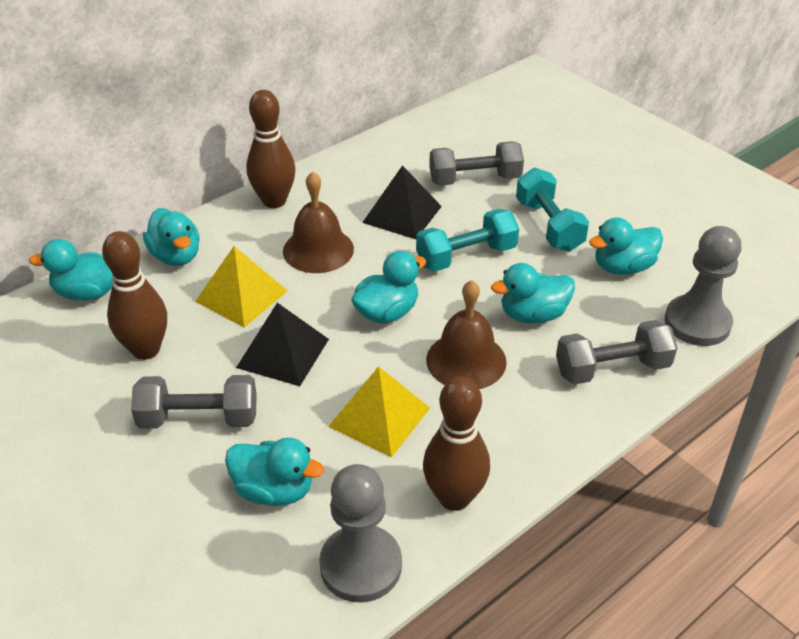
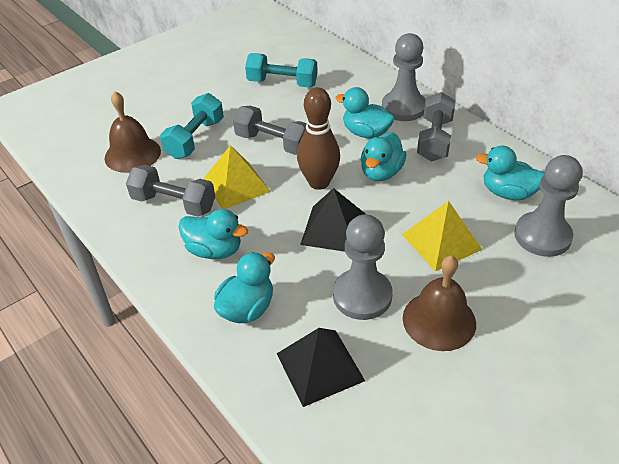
brown bowling pin: 3 -> 1
grey pawn: 2 -> 3
turquoise duck: 6 -> 5

